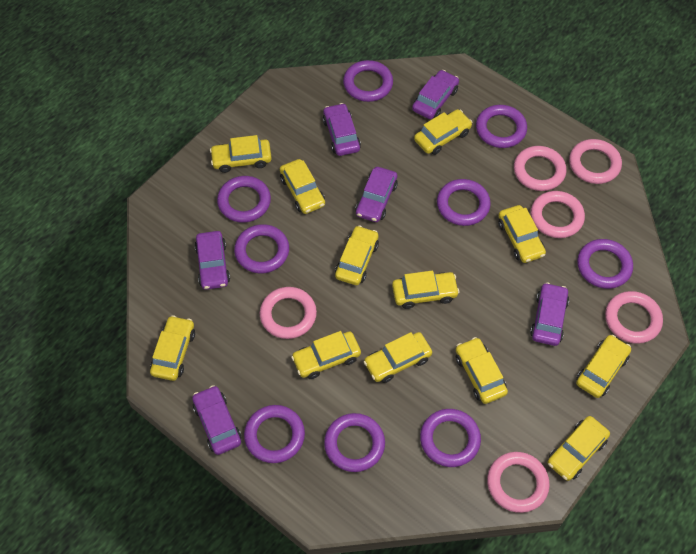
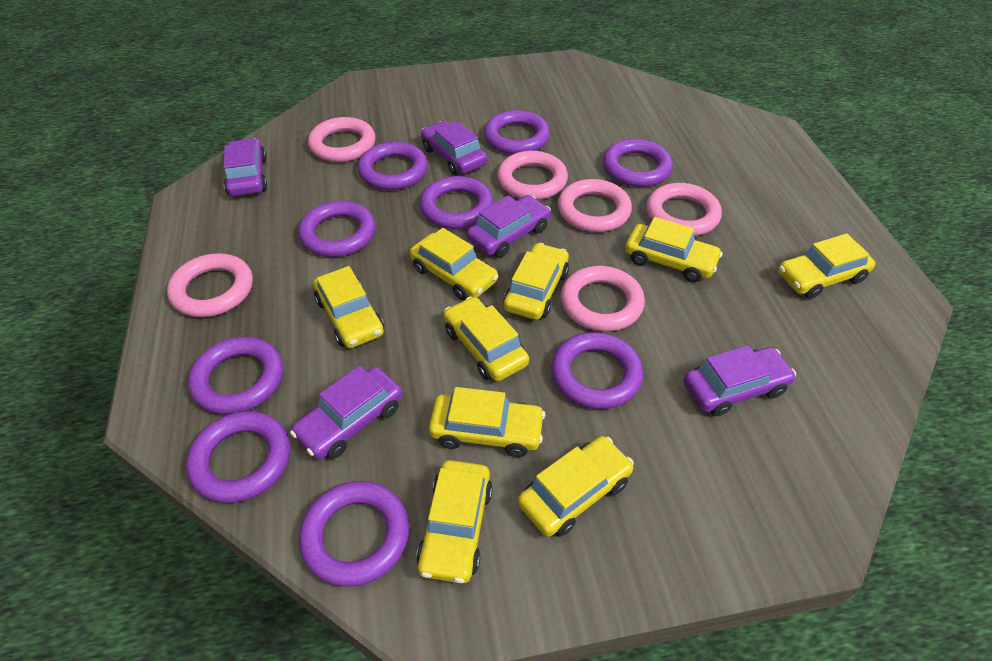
purple car: 6 -> 5
yellow car: 12 -> 9

